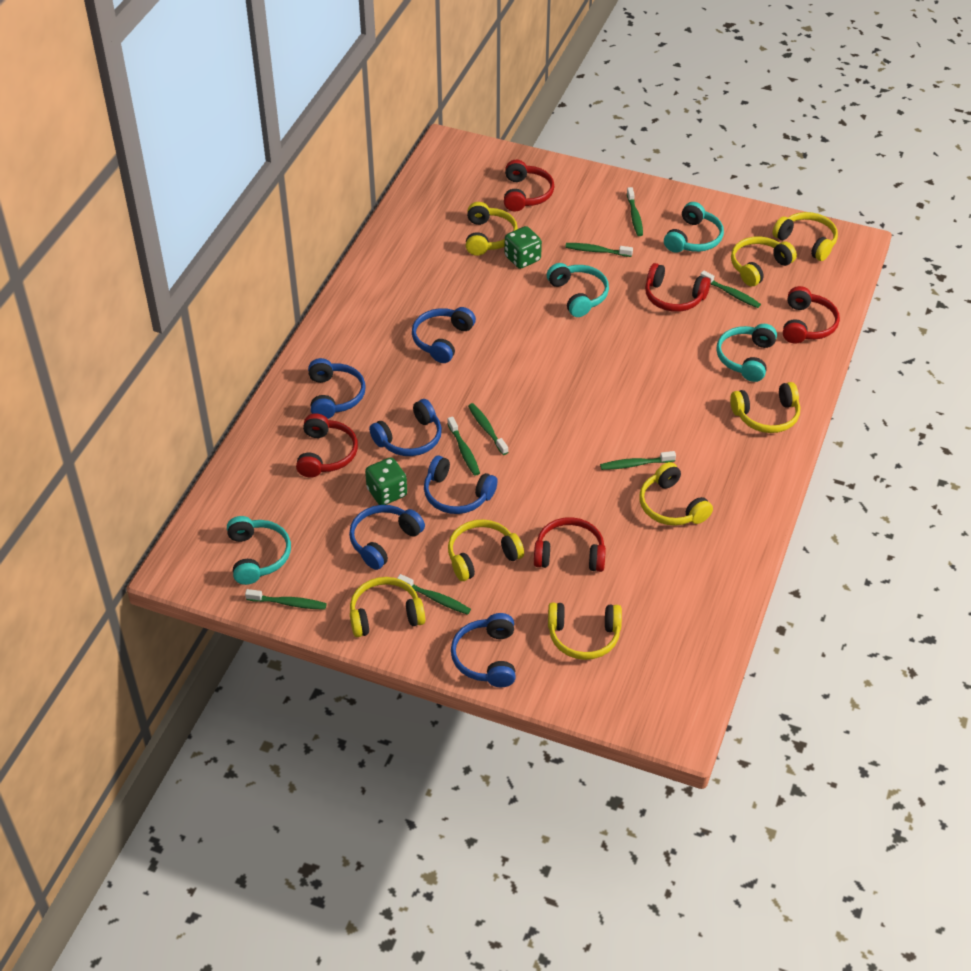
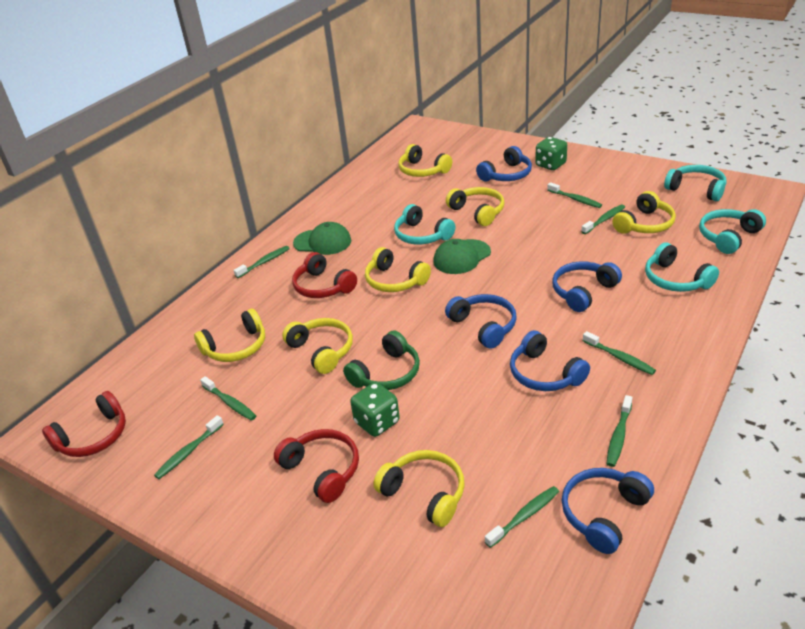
blue headphones: 6 -> 5
green cap: 0 -> 2
green headphones: 0 -> 1
red headphones: 5 -> 3
yellow headphones: 8 -> 7

